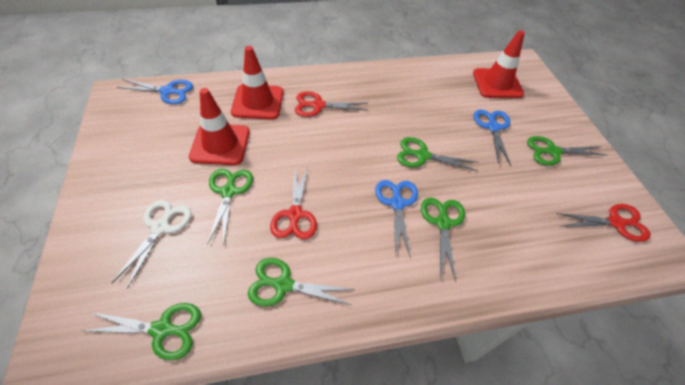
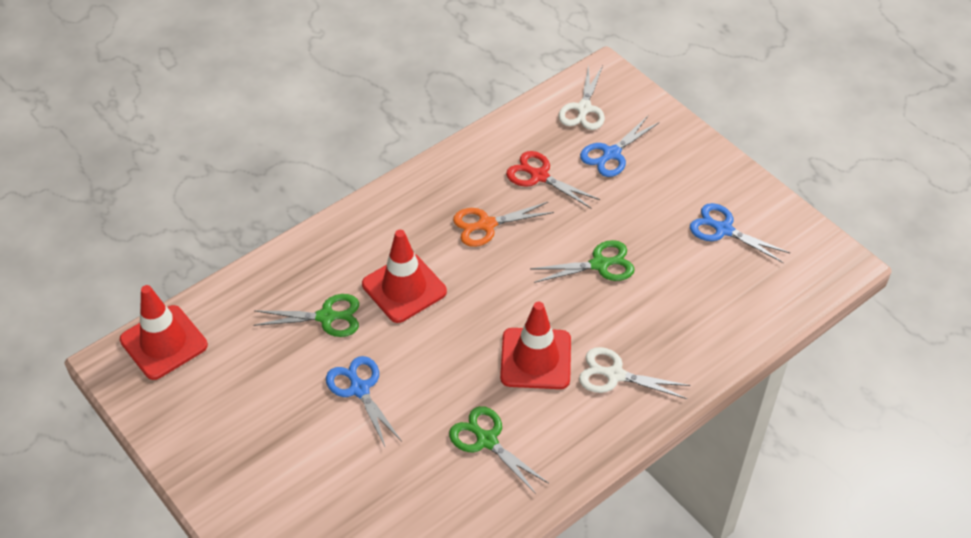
green scissors: 6 -> 3
orange scissors: 0 -> 1
red scissors: 3 -> 1
white scissors: 1 -> 2

